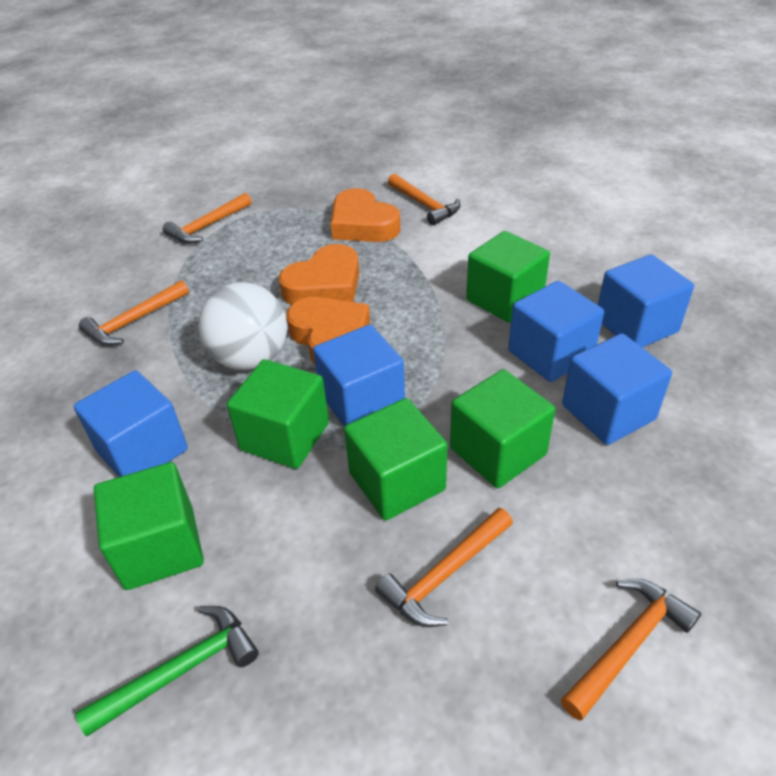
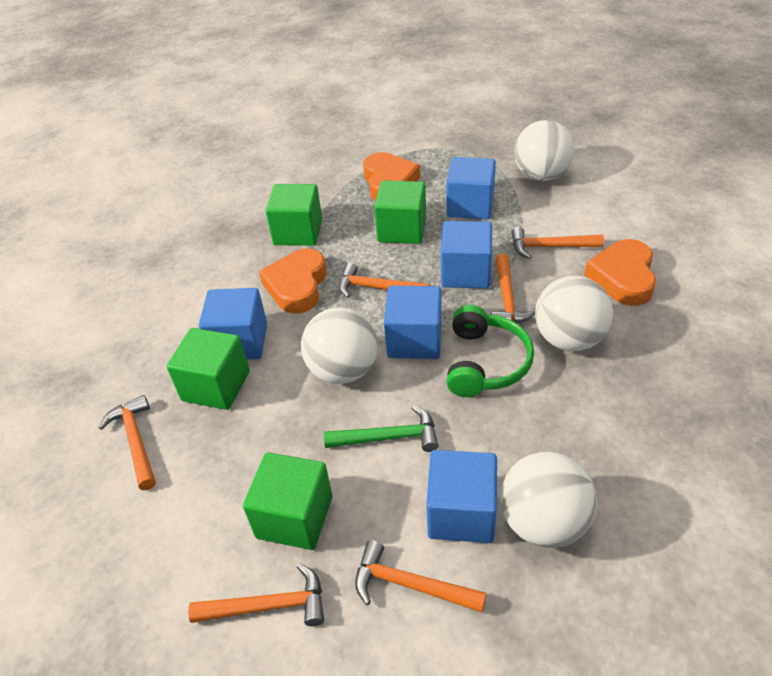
green cube: 5 -> 4
green headphones: 0 -> 1
orange hammer: 5 -> 6
white ball: 1 -> 4

